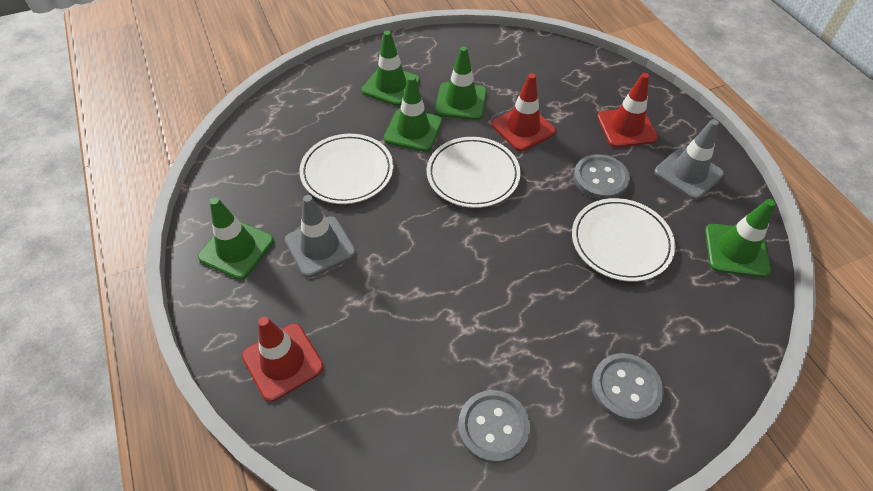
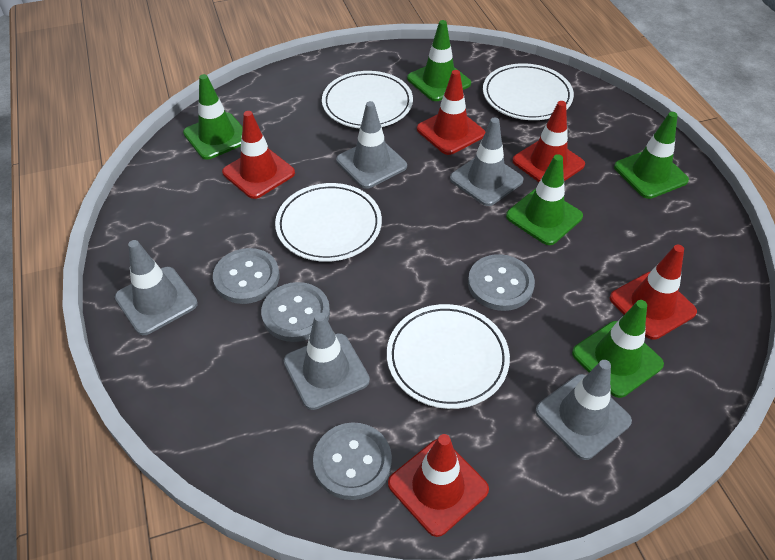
grey button: 3 -> 4
grey traffic cone: 2 -> 5
red traffic cone: 3 -> 5
white plate: 3 -> 4

